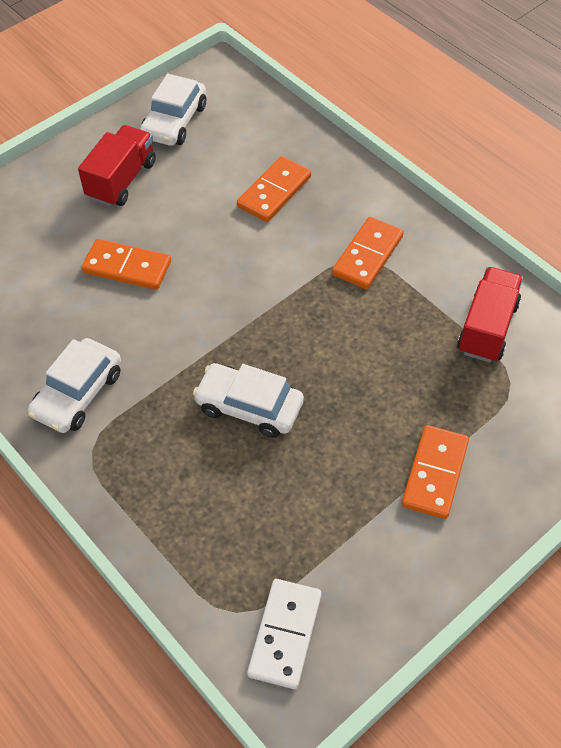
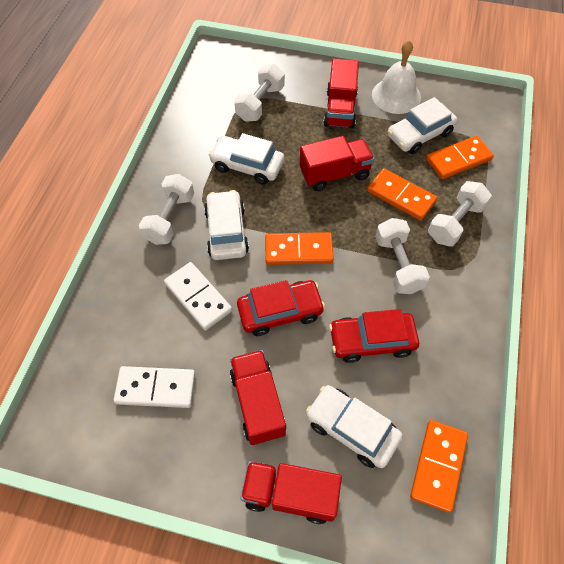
red car: 0 -> 2
red truck: 2 -> 4
white bell: 0 -> 1
white car: 3 -> 4
white domino: 1 -> 2
white dumbbell: 0 -> 4

